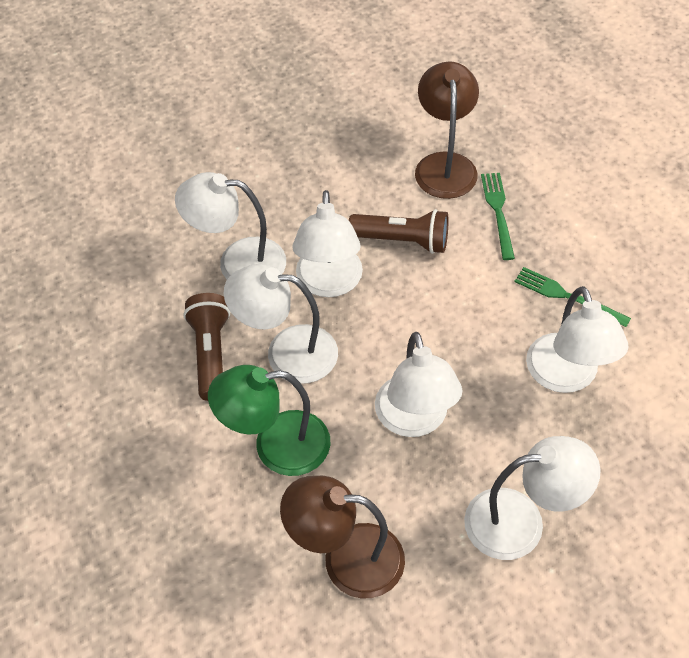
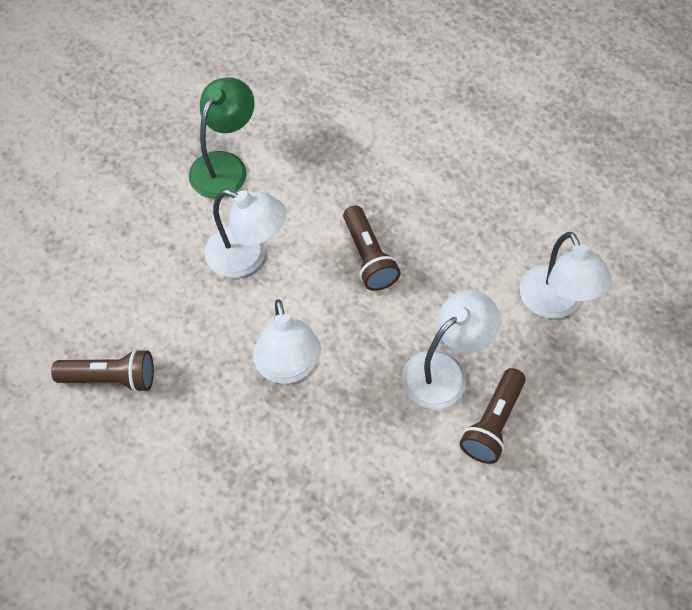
brown flashlight: 2 -> 3
brown lamp: 2 -> 0
green fork: 2 -> 0
white lamp: 6 -> 4

